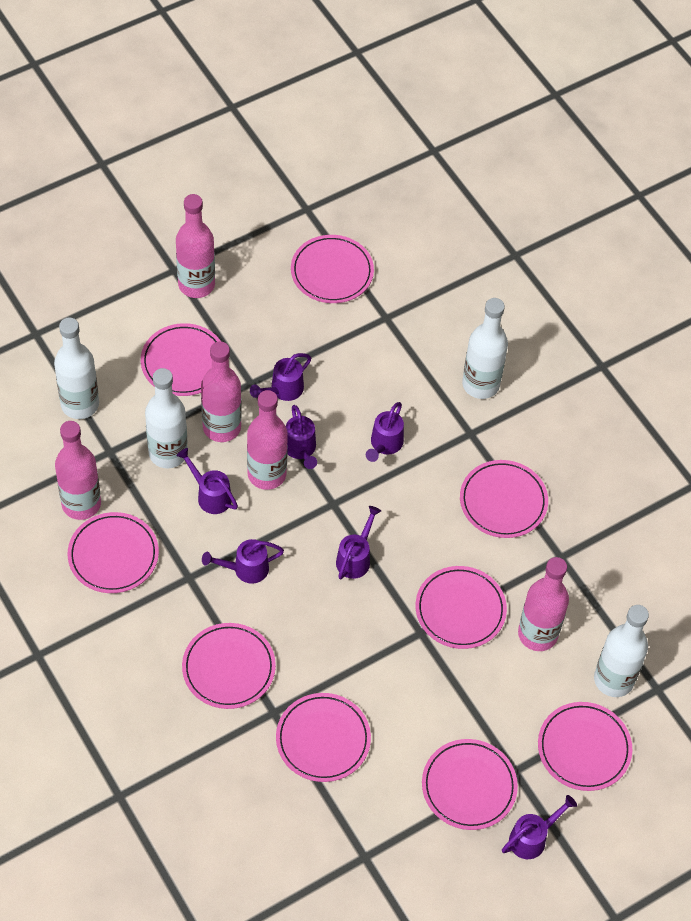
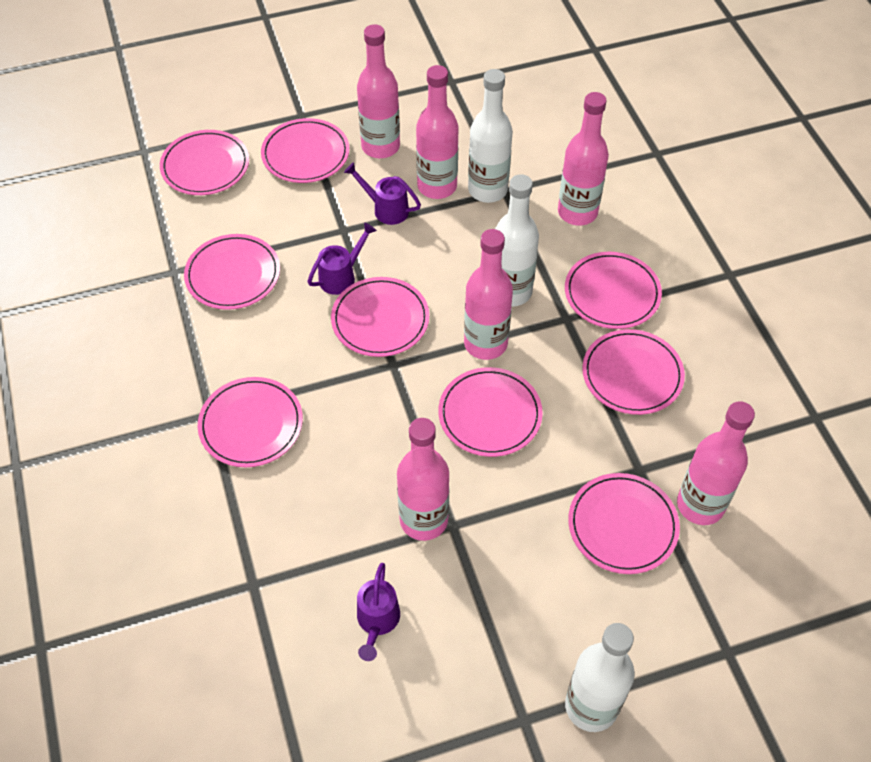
pink bottle: 5 -> 6
purple watering can: 7 -> 3
white bottle: 4 -> 3

